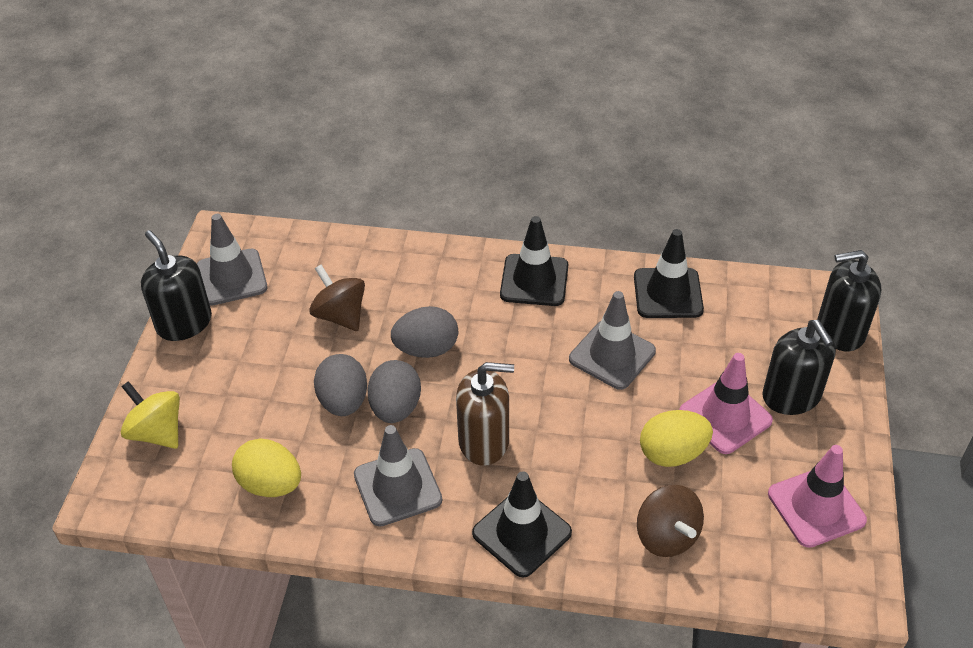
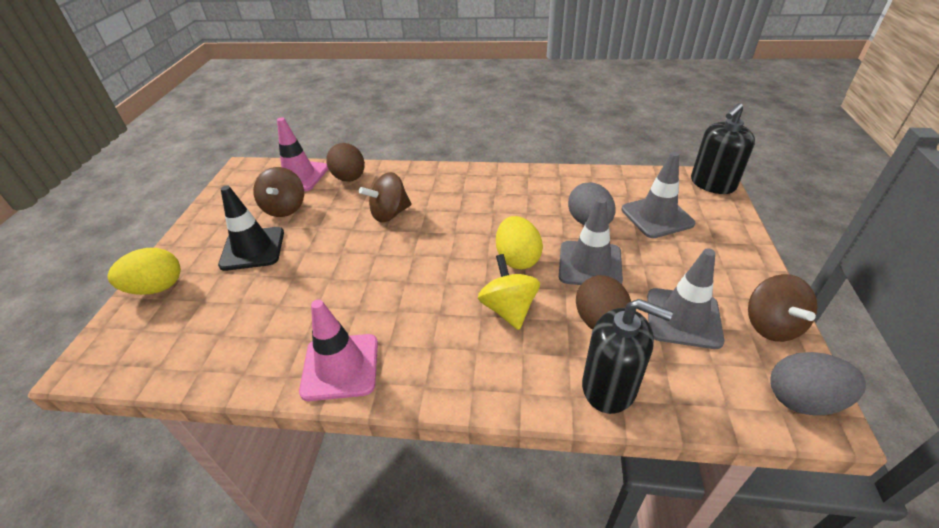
black soap dispenser: 3 -> 2
black traffic cone: 3 -> 1
brown egg: 0 -> 2
brown soap dispenser: 1 -> 0
brown spinning top: 2 -> 3
grey egg: 3 -> 2

